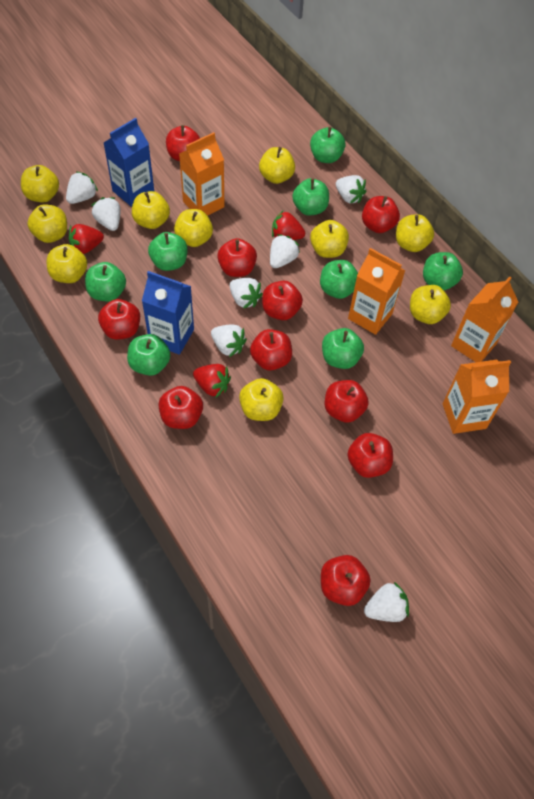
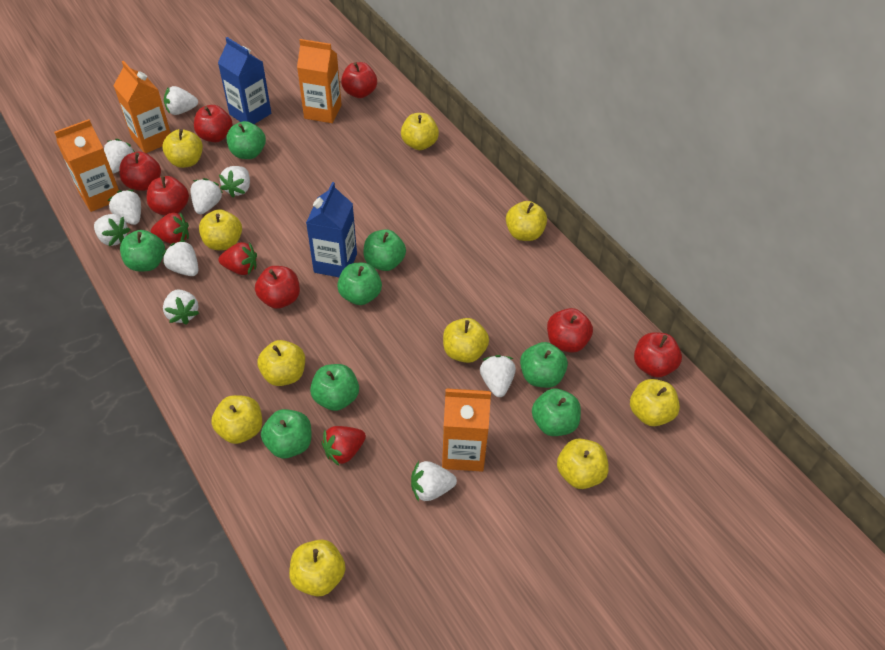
red apple: 10 -> 7
white strawberry: 7 -> 10

